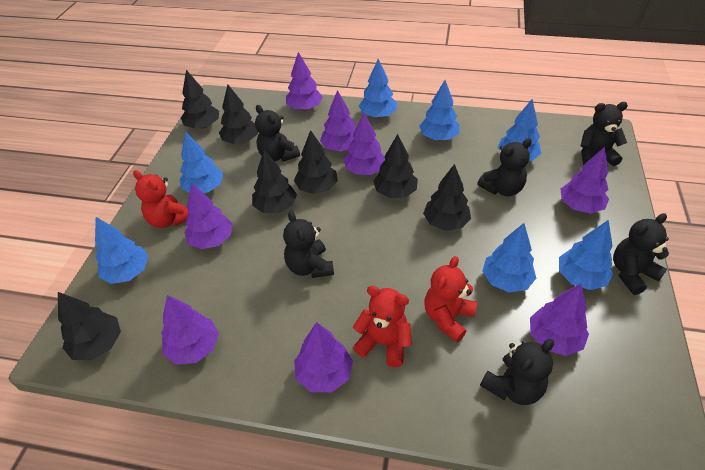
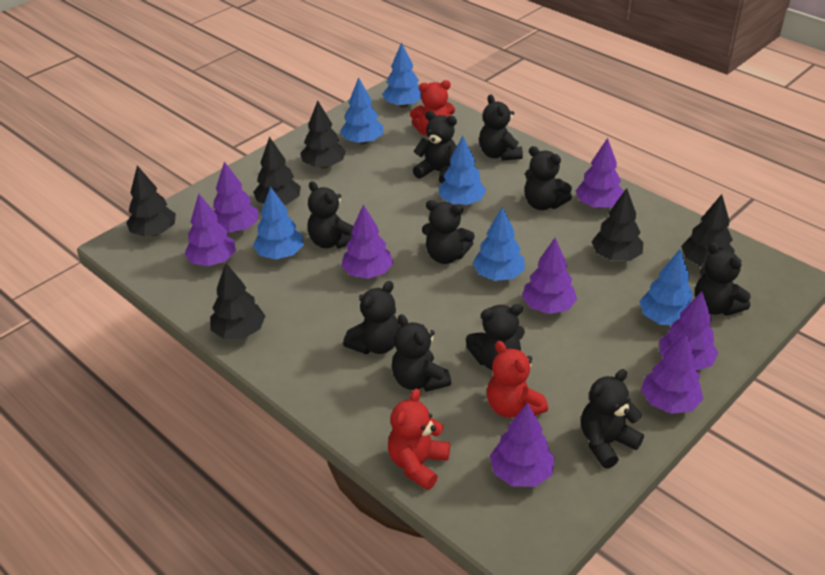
black teddy bear: 6 -> 10
black tree: 7 -> 6
blue tree: 7 -> 6

